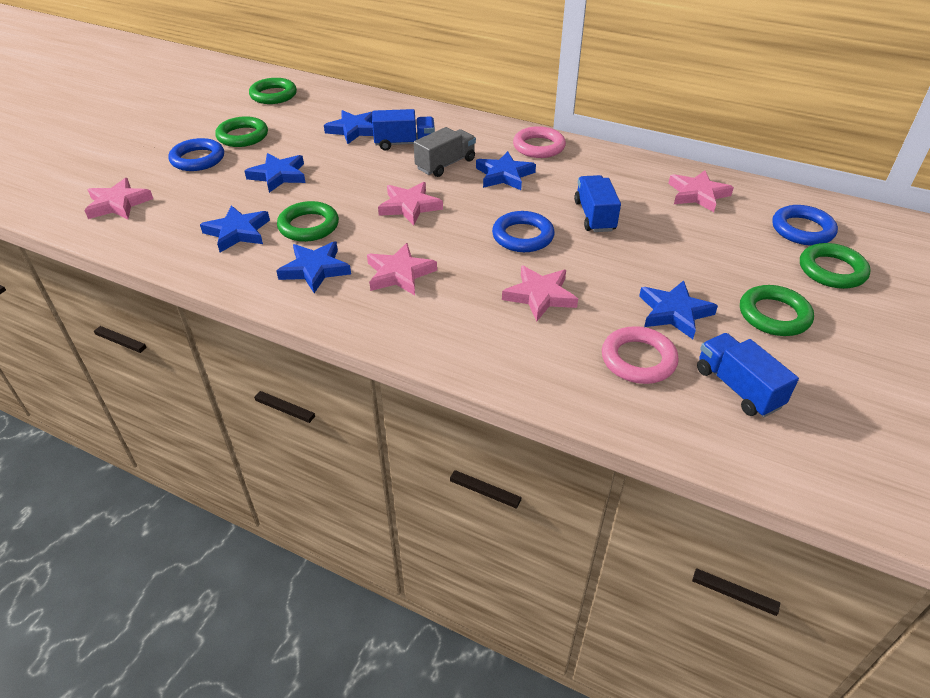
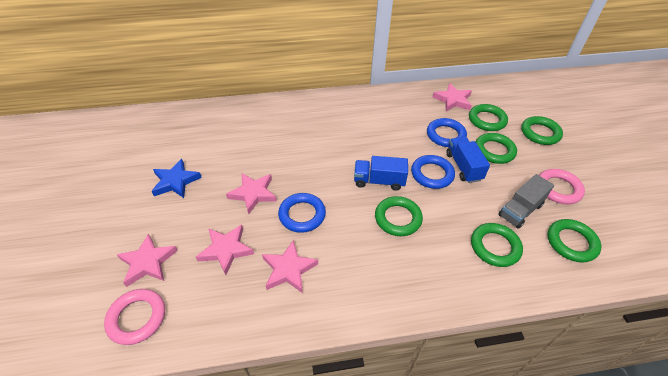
blue star: 6 -> 1
blue truck: 3 -> 2
green ring: 5 -> 6

